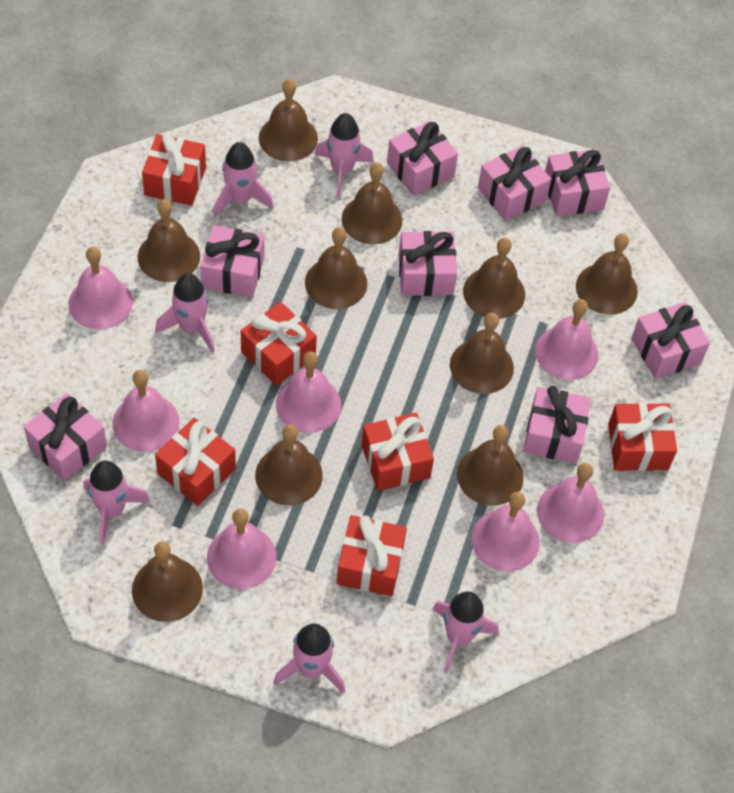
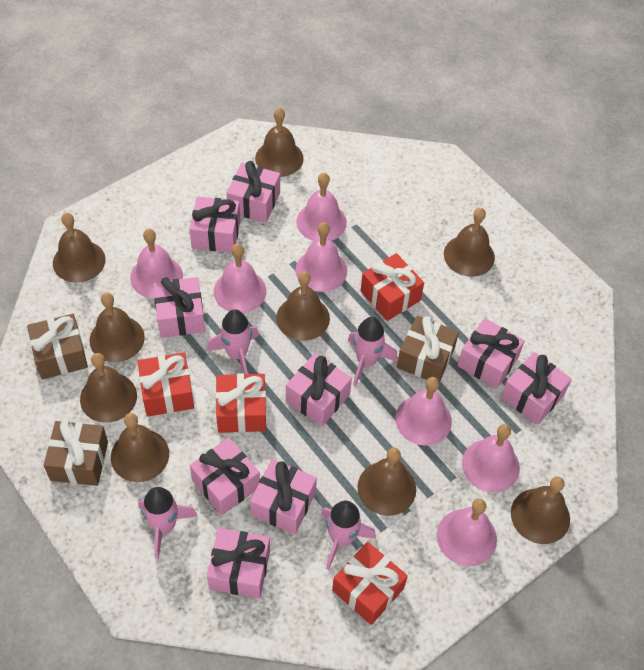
brown bell: 10 -> 9
brown gift: 0 -> 3
pink gift: 8 -> 9
pink rocket: 6 -> 4
red gift: 6 -> 4

